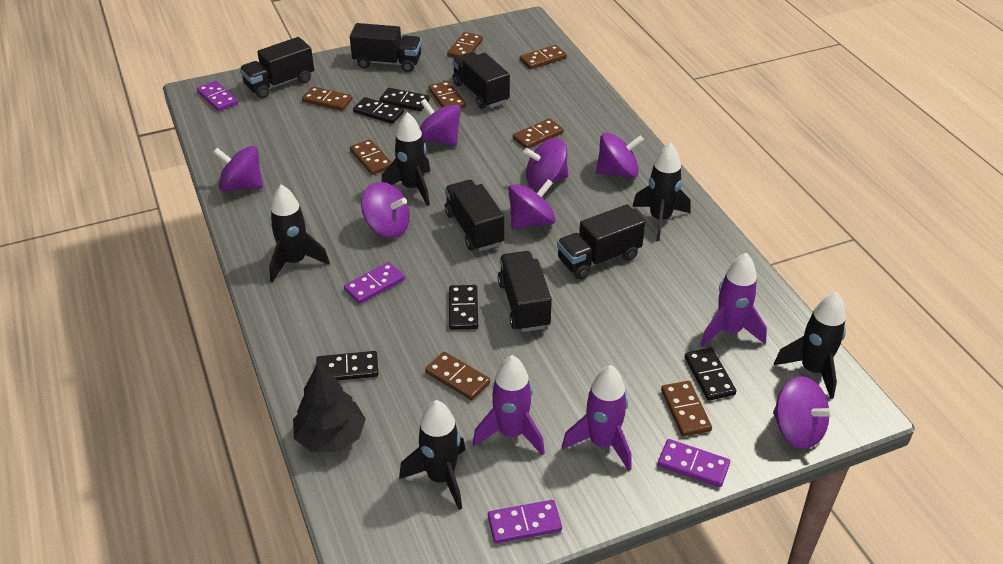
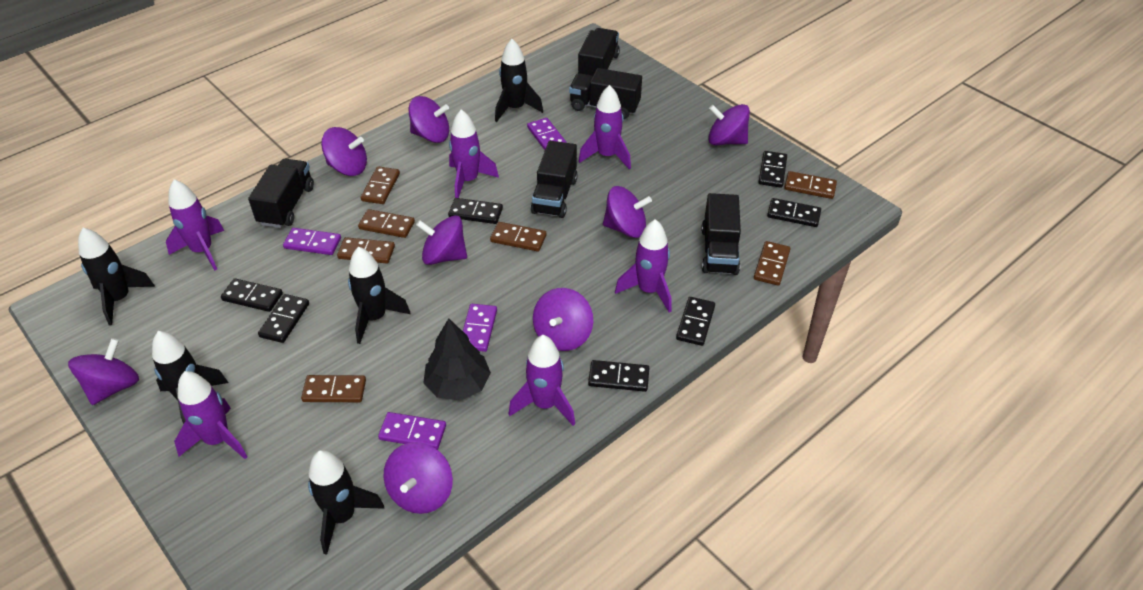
black domino: 5 -> 7
black truck: 6 -> 5
brown domino: 8 -> 7
purple rocket: 3 -> 6
purple spinning top: 7 -> 8

